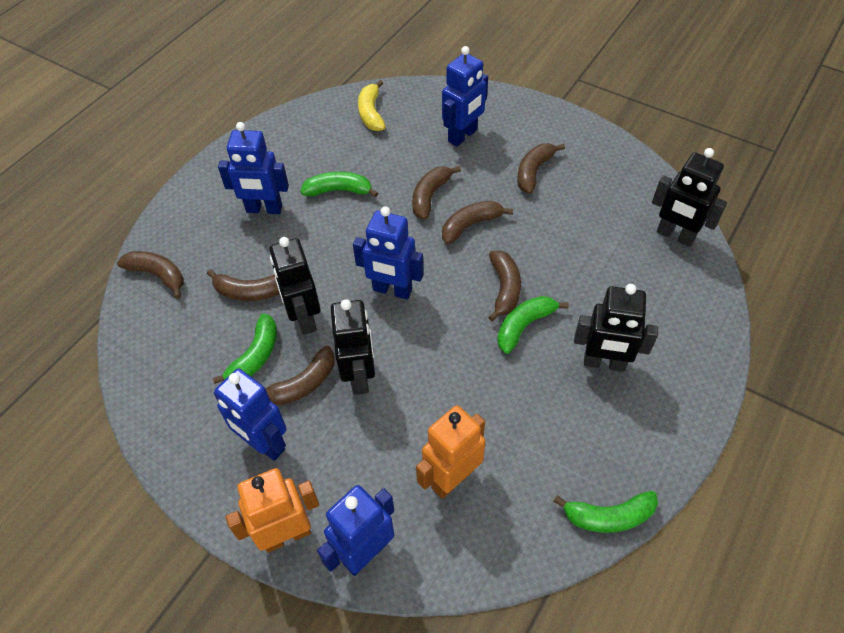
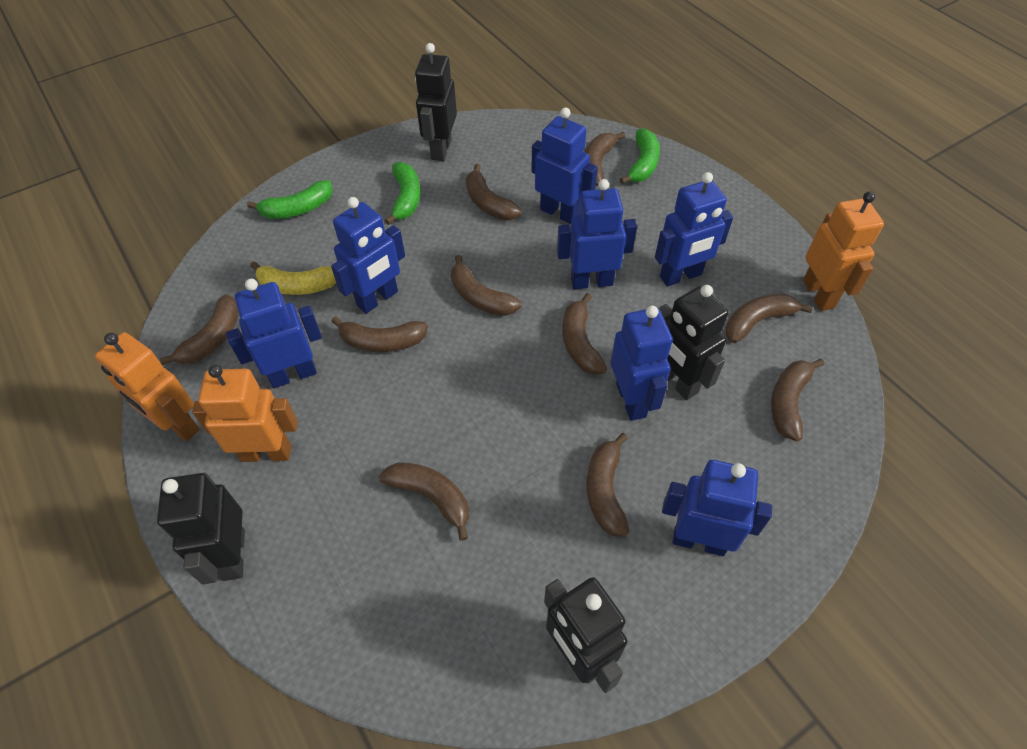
blue robot: 5 -> 7
brown banana: 7 -> 10
green banana: 4 -> 3
orange robot: 2 -> 3

